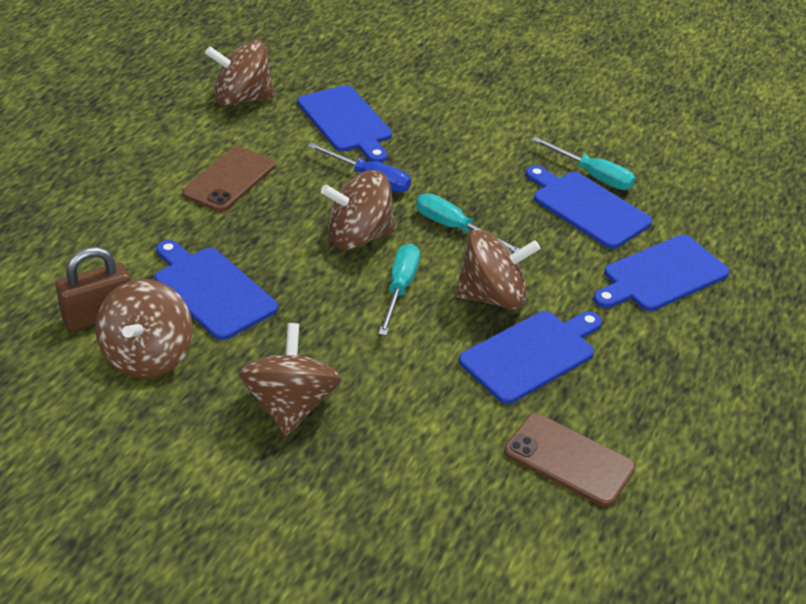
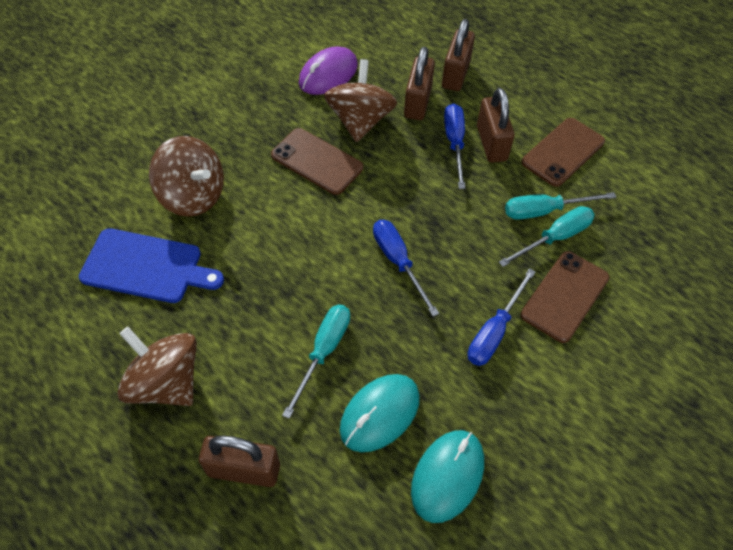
blue cutting board: 5 -> 1
blue screwdriver: 1 -> 3
brown padlock: 1 -> 4
brown phone: 2 -> 3
brown spinning top: 5 -> 3
purple mouse: 0 -> 1
turquoise mouse: 0 -> 2

